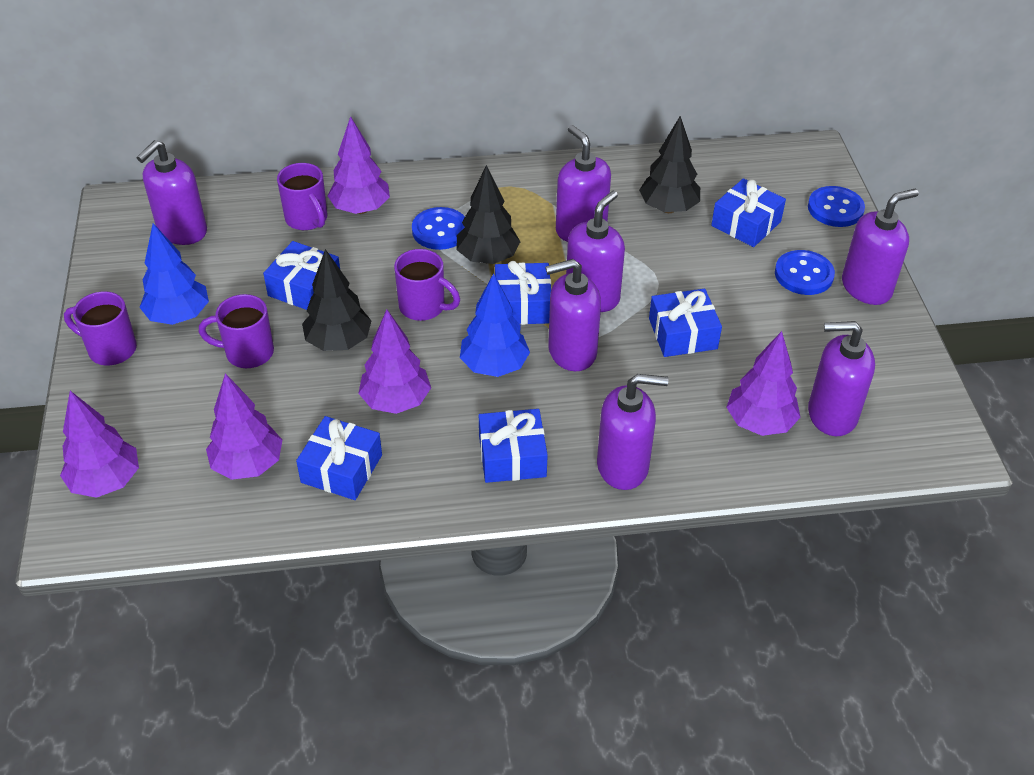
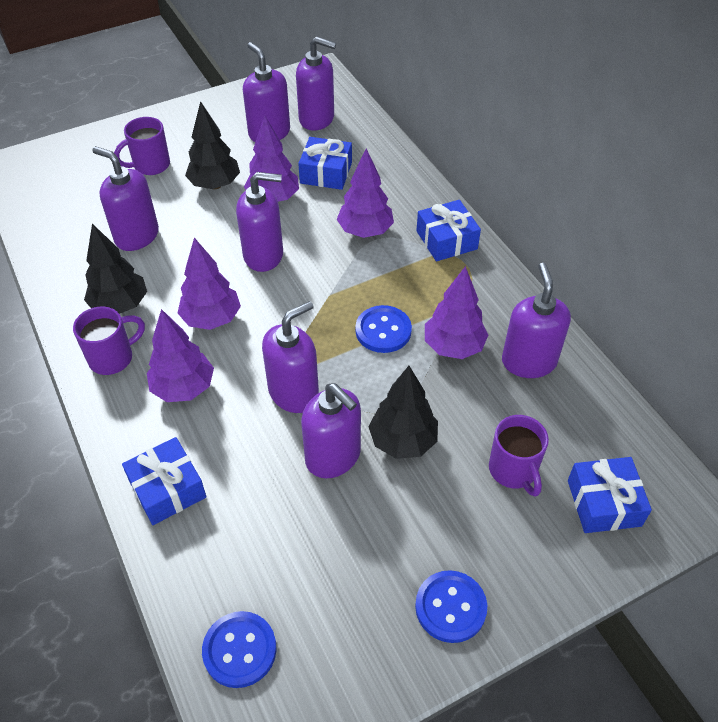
blue gift: 6 -> 4
blue tree: 2 -> 0
purple mug: 4 -> 3

